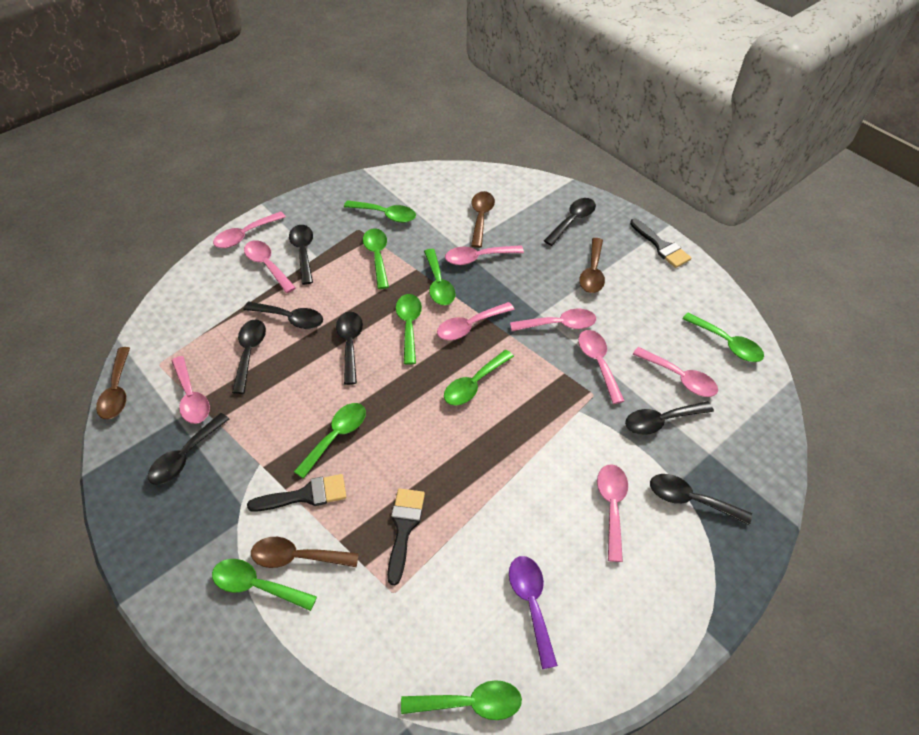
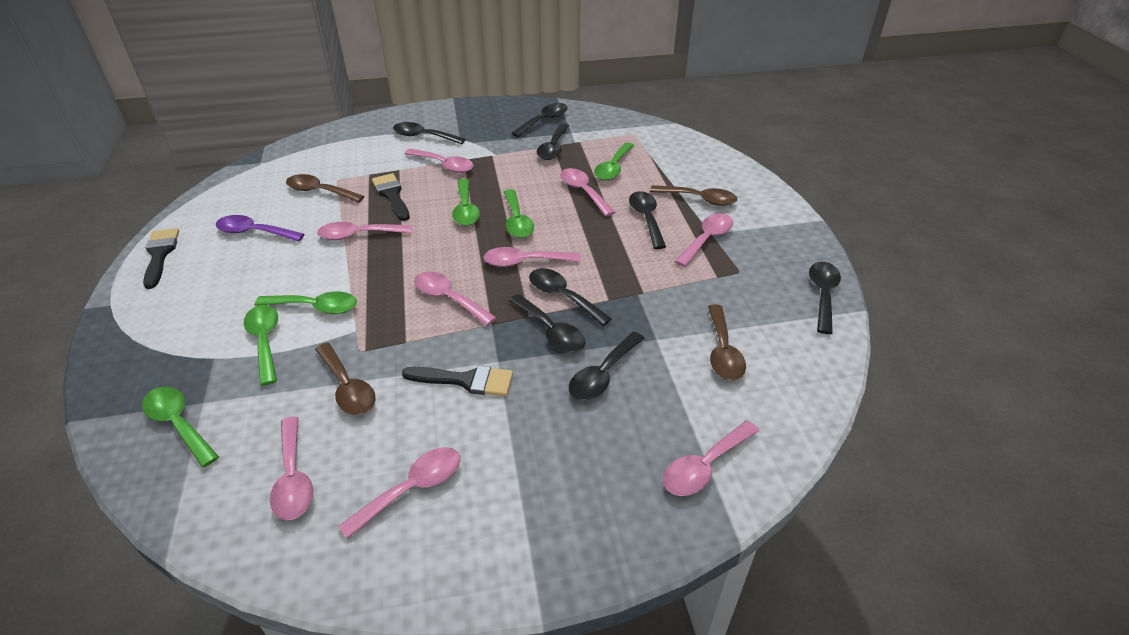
green spoon: 9 -> 6

